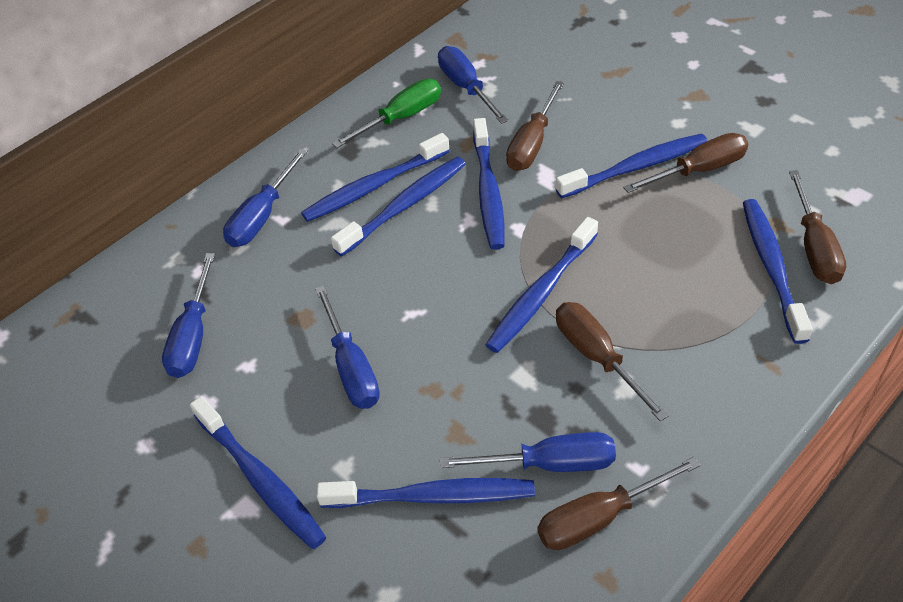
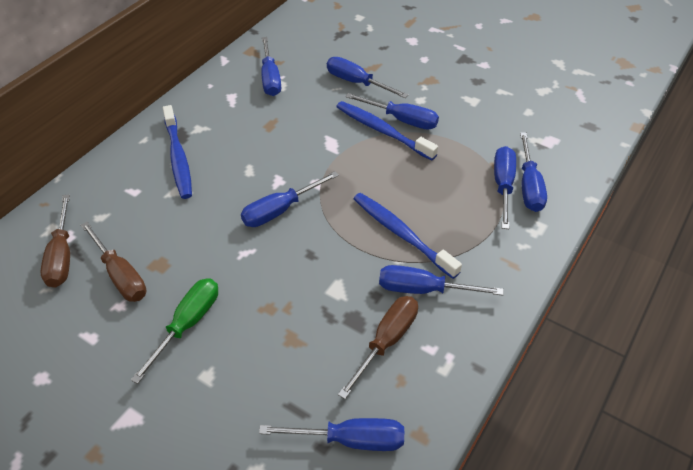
blue screwdriver: 5 -> 8
blue toothbrush: 8 -> 3
brown screwdriver: 5 -> 3

